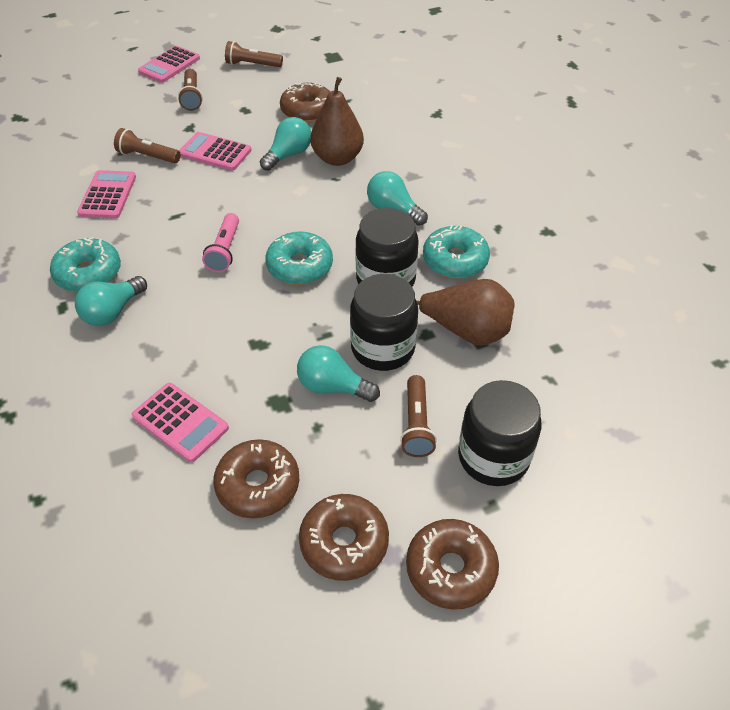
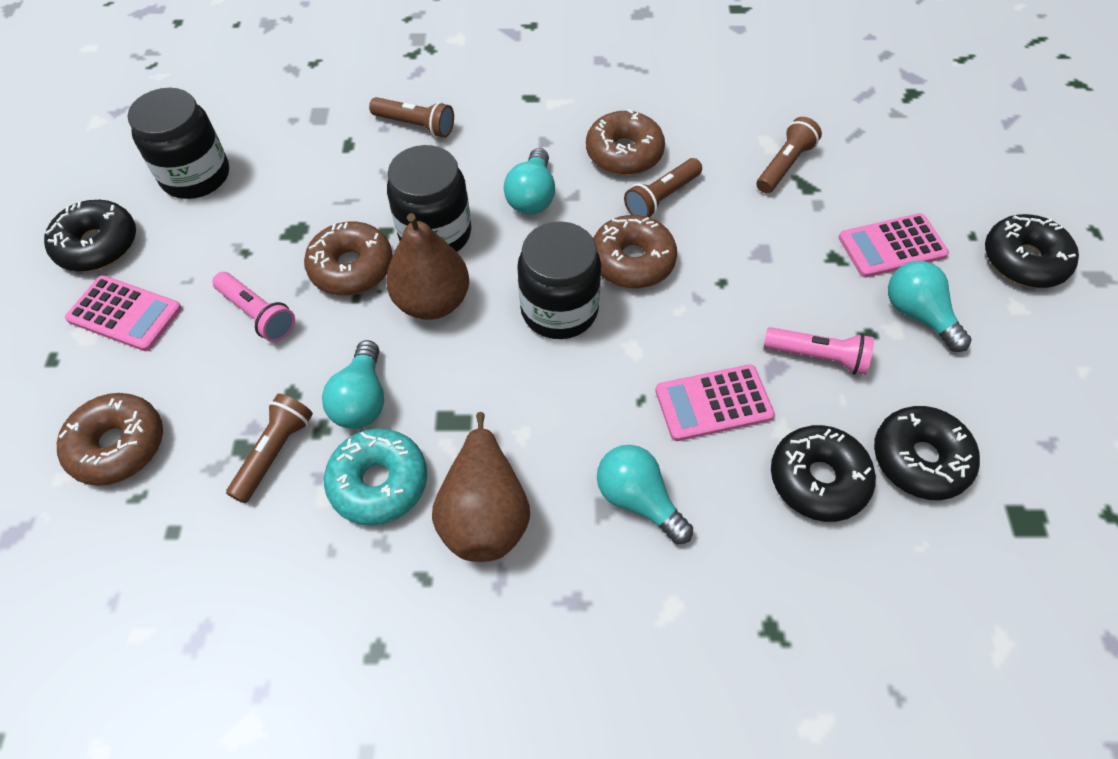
black donut: 0 -> 4
pink calculator: 4 -> 3
pink flashlight: 1 -> 2
turquoise donut: 3 -> 1

